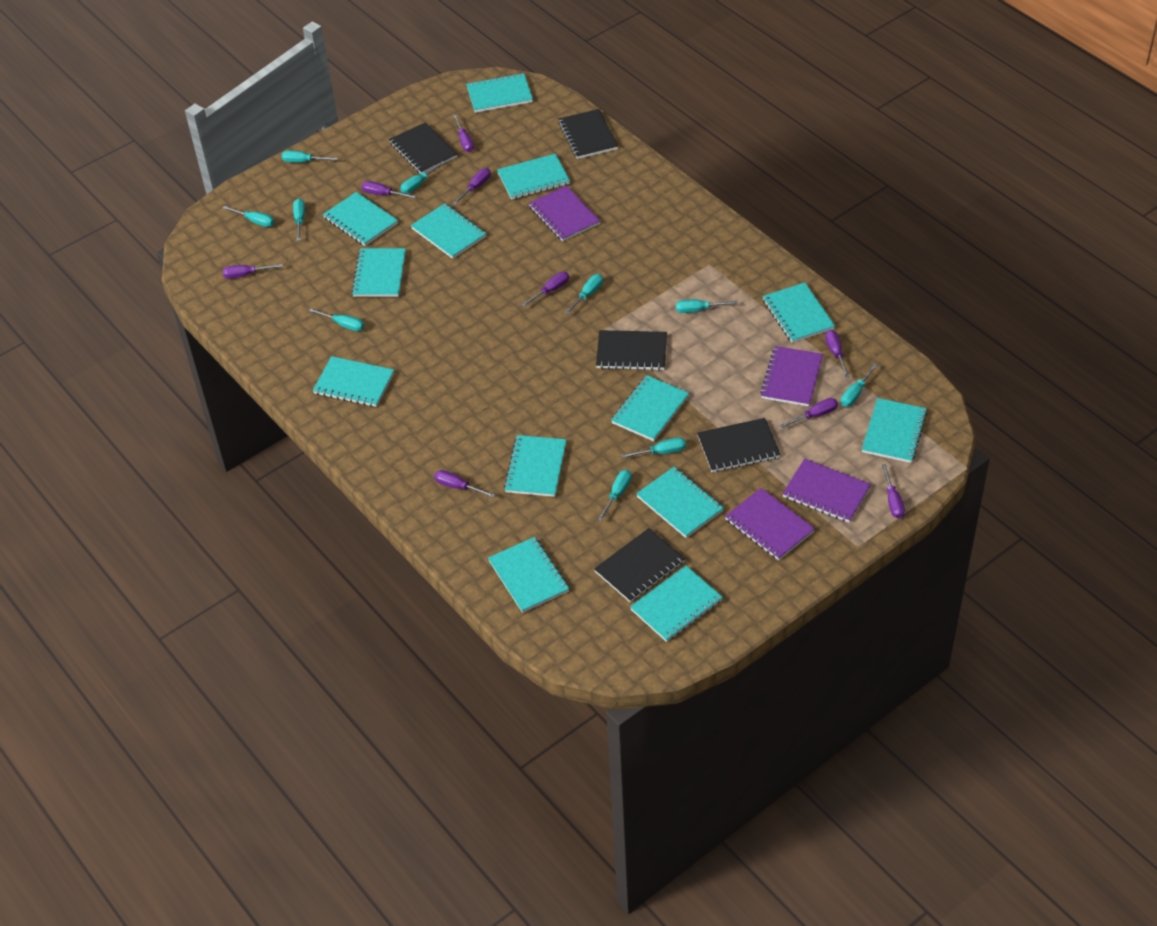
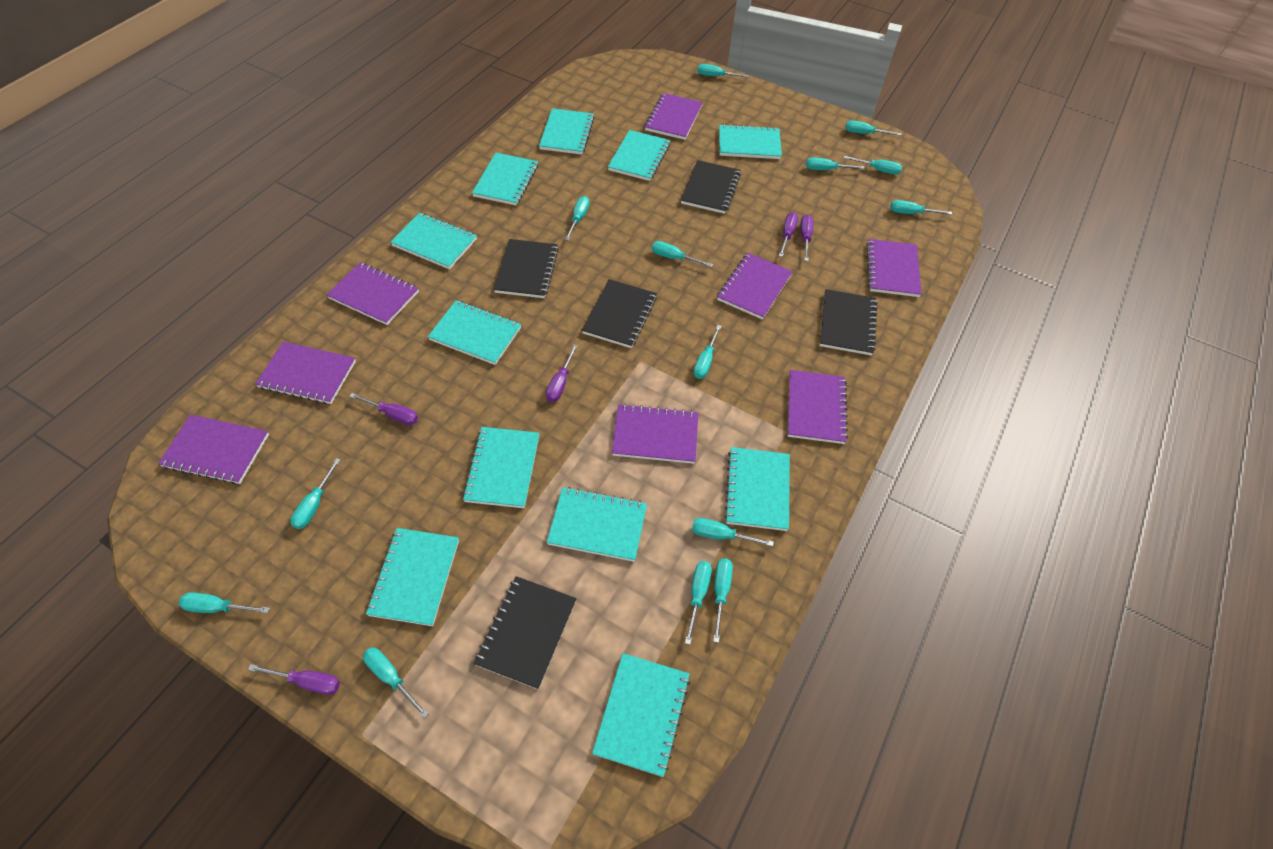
purple notebook: 4 -> 8
purple screwdriver: 9 -> 5
turquoise notebook: 13 -> 11
turquoise screwdriver: 10 -> 14

